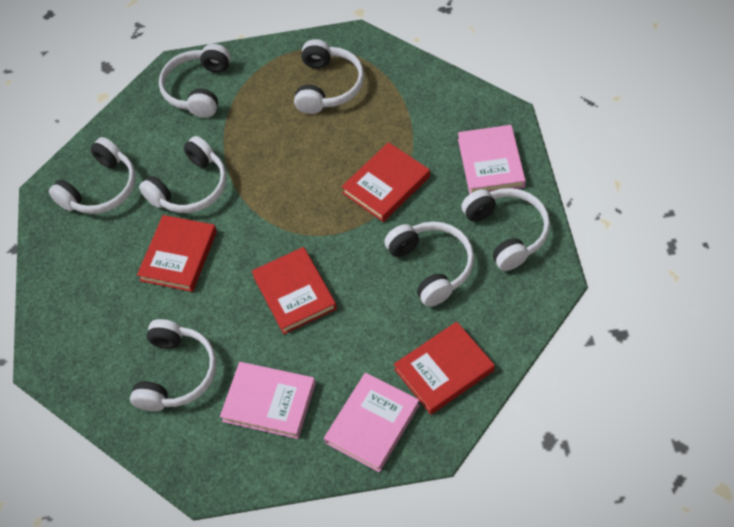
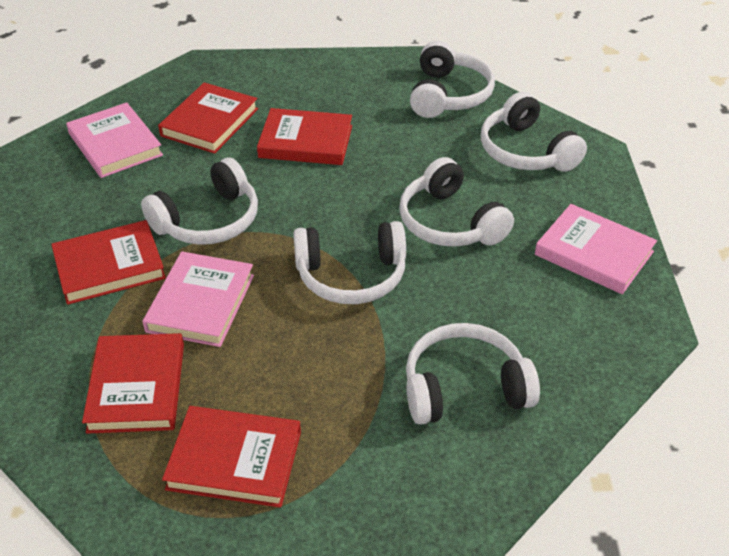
red book: 4 -> 5
white headphones: 7 -> 6

